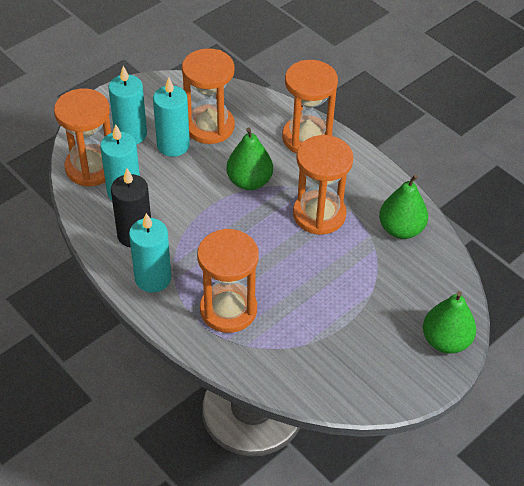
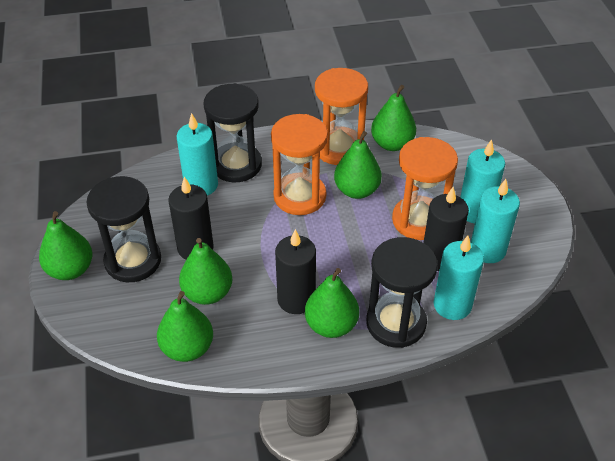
black candle: 1 -> 3
black hourglass: 0 -> 3
green pear: 3 -> 6
orange hourglass: 5 -> 3

